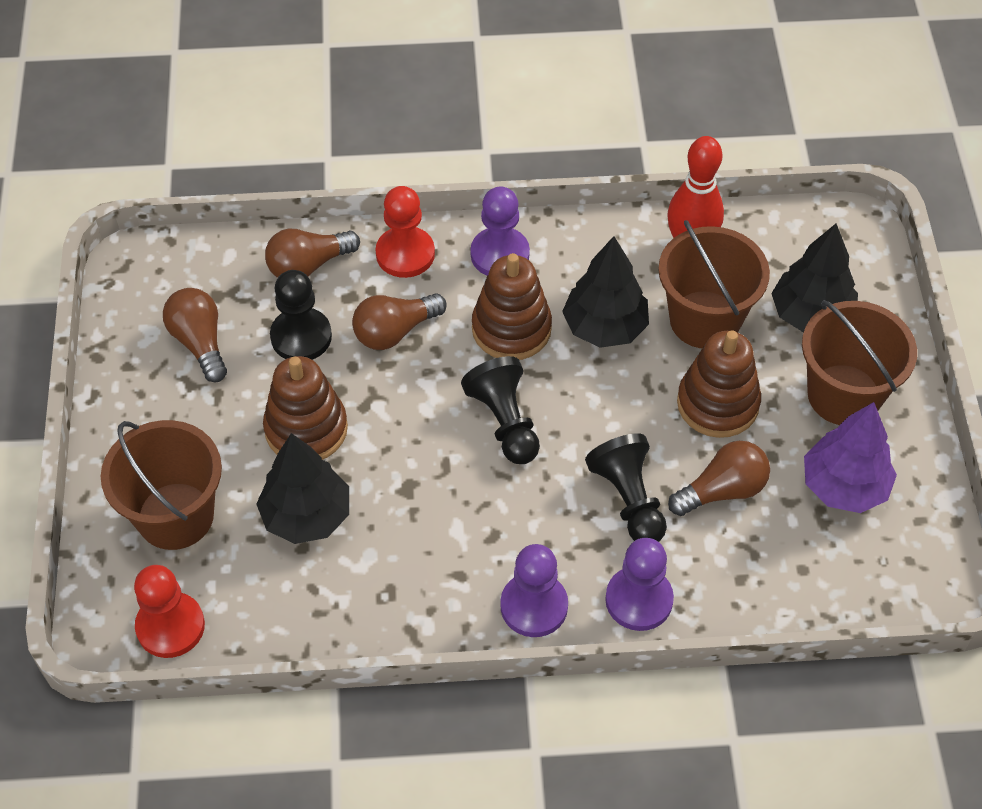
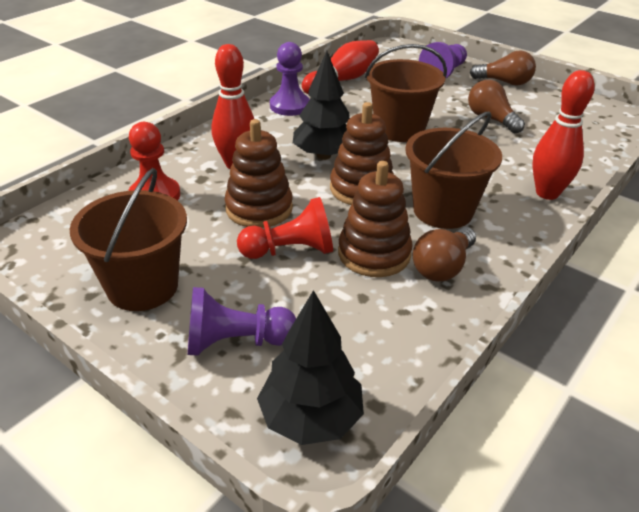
black pawn: 3 -> 0
black tree: 3 -> 2
brown light bulb: 4 -> 3
purple tree: 1 -> 0
red bowling pin: 1 -> 3

